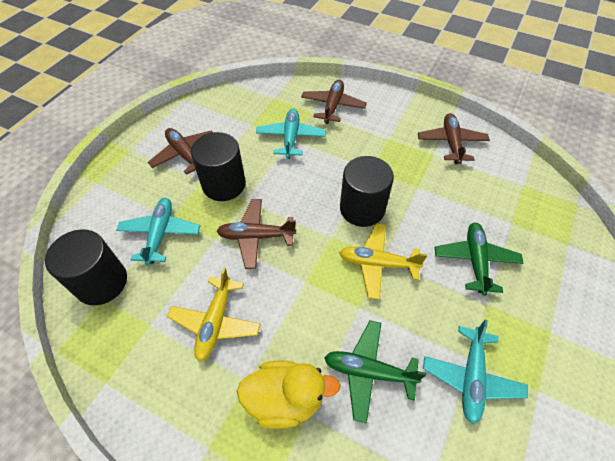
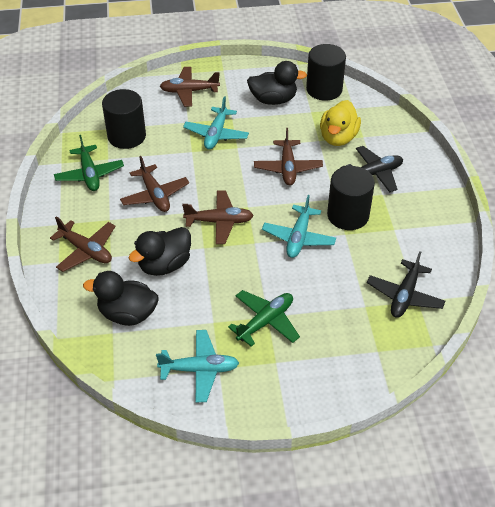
black duck: 0 -> 3
black plane: 0 -> 2
brown plane: 4 -> 5
yellow plane: 2 -> 0

